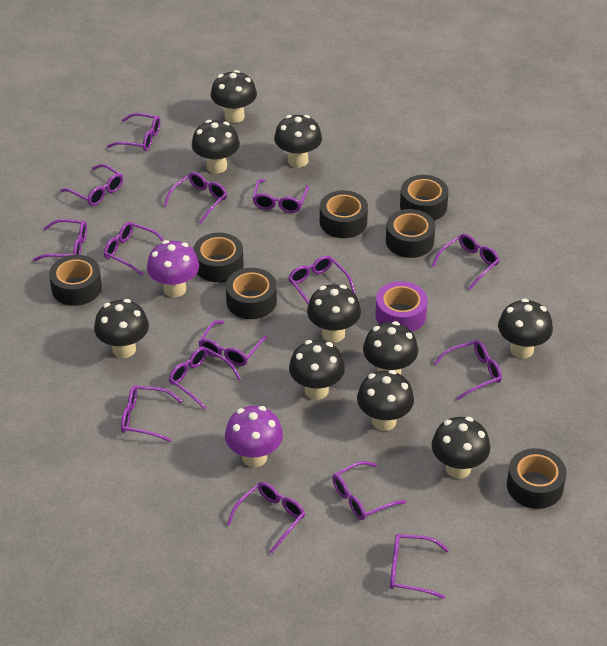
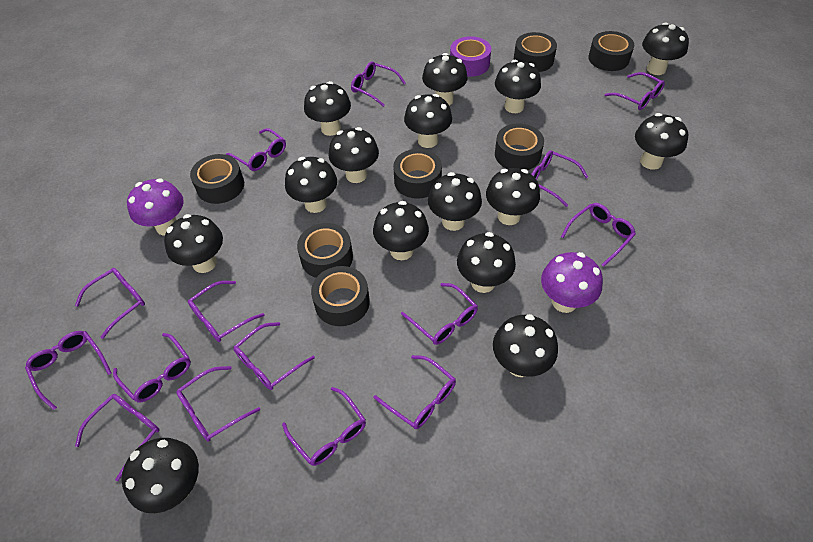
black mushroom: 10 -> 15

